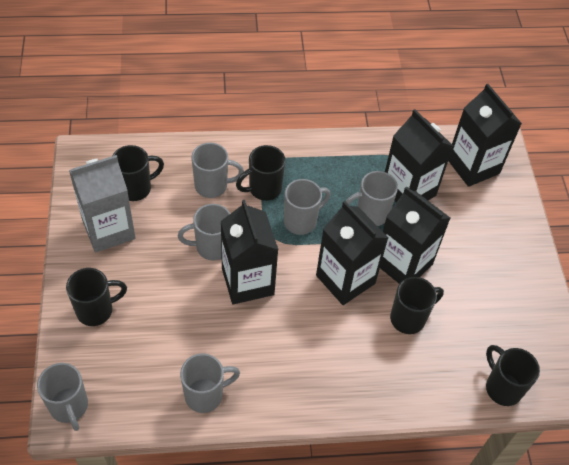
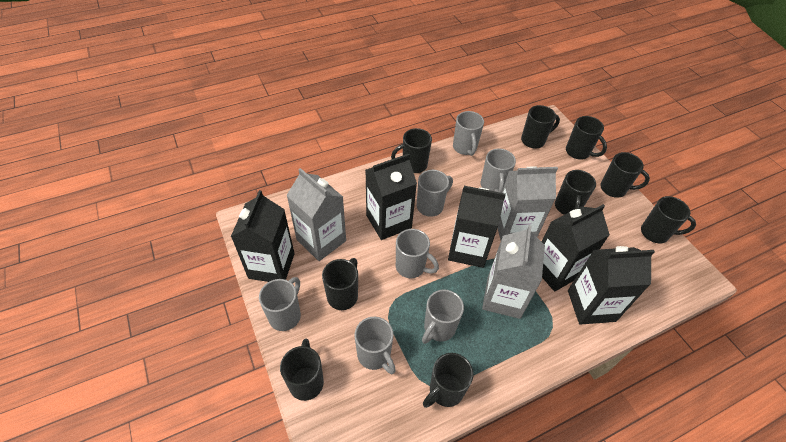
black mug: 5 -> 9
grey carton: 1 -> 3
grey mug: 6 -> 7

